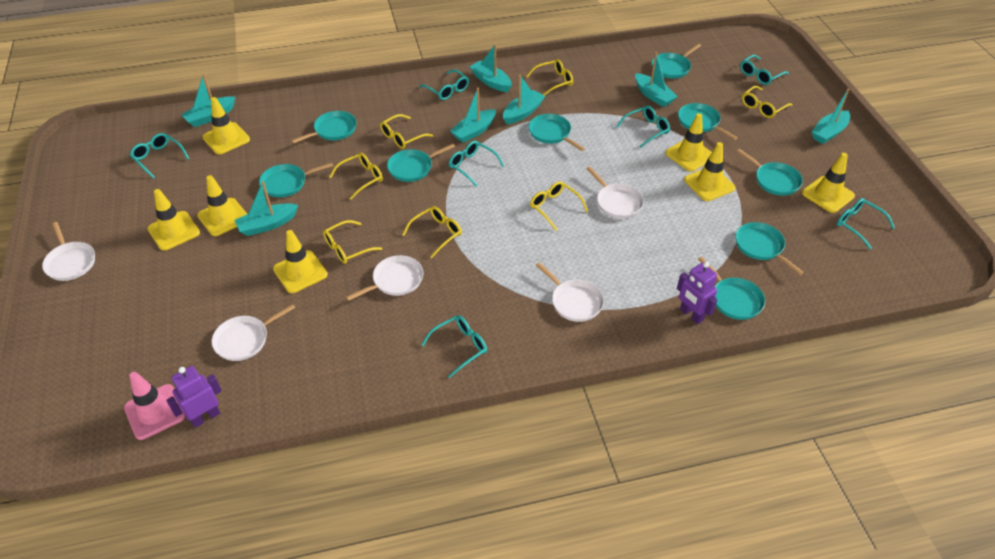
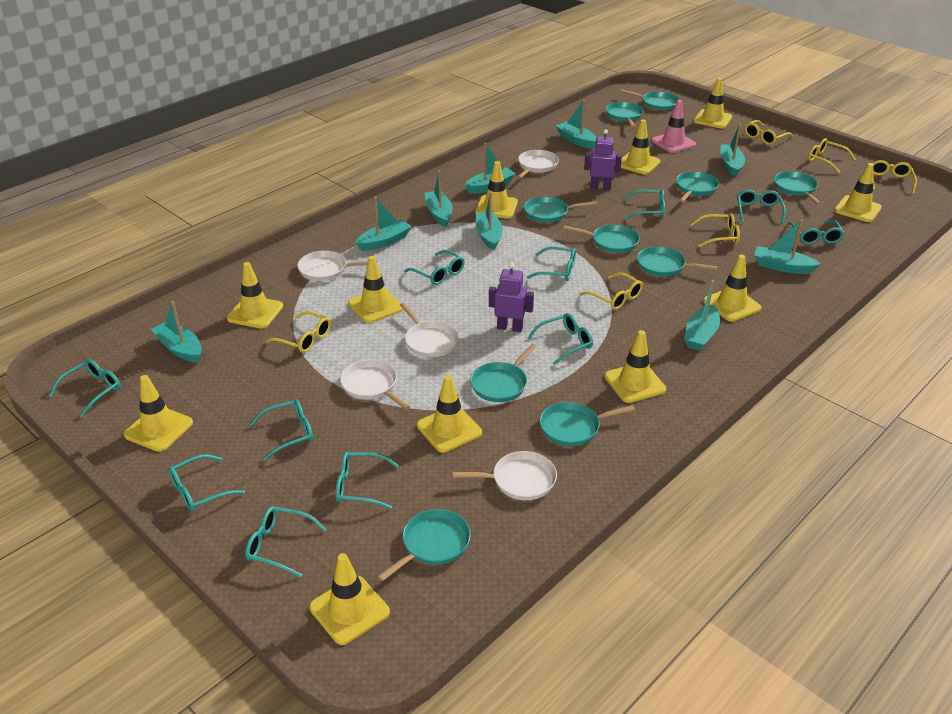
turquoise boat: 7 -> 9
turquoise glasses: 7 -> 11
turquoise pan: 9 -> 10
yellow glasses: 7 -> 6
yellow traffic cone: 7 -> 11

